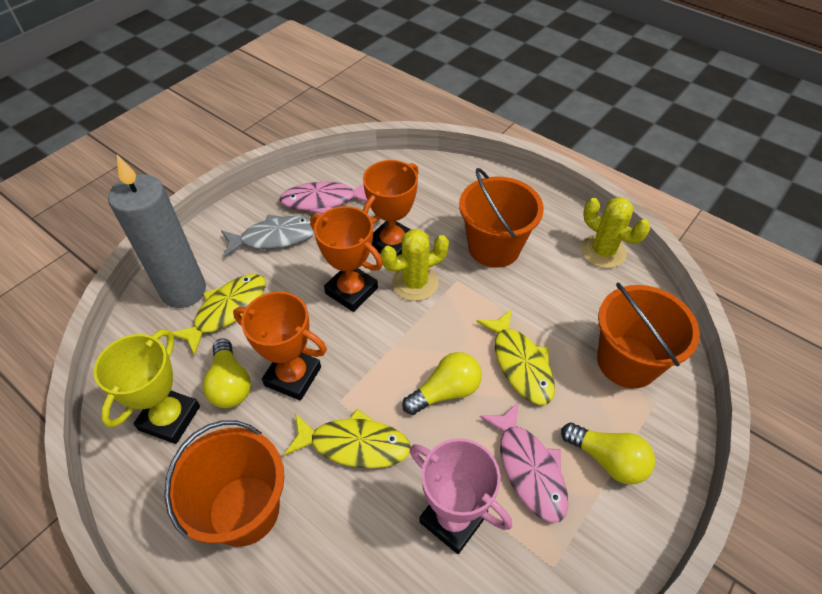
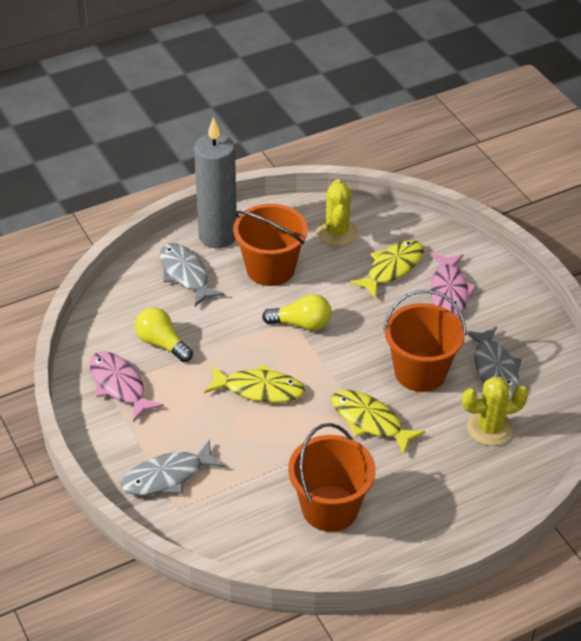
grey fish: 1 -> 3
orange trophy: 3 -> 0
pink trophy: 1 -> 0
yellow light bulb: 3 -> 2
yellow trophy: 1 -> 0

